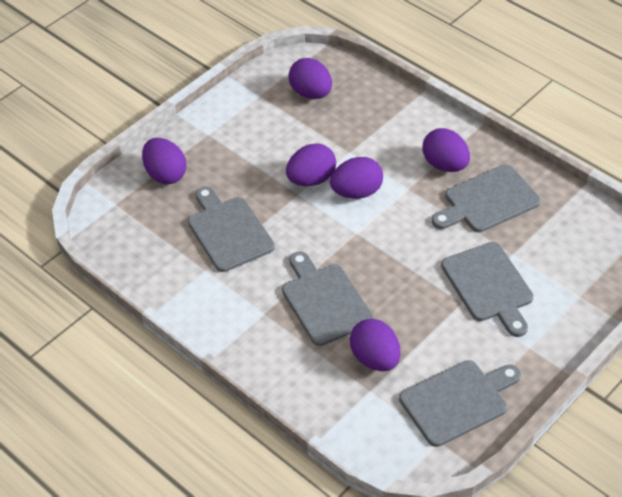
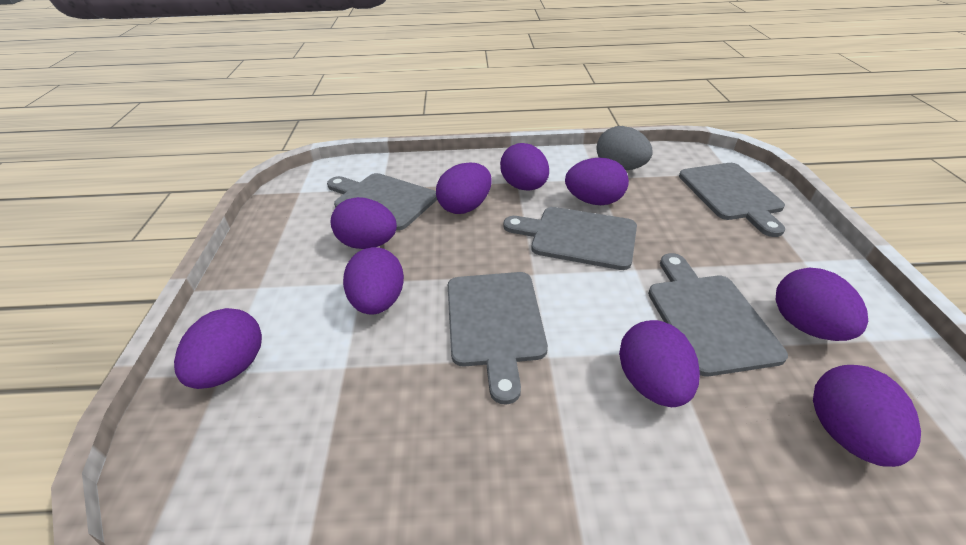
grey egg: 0 -> 1
purple egg: 6 -> 9

